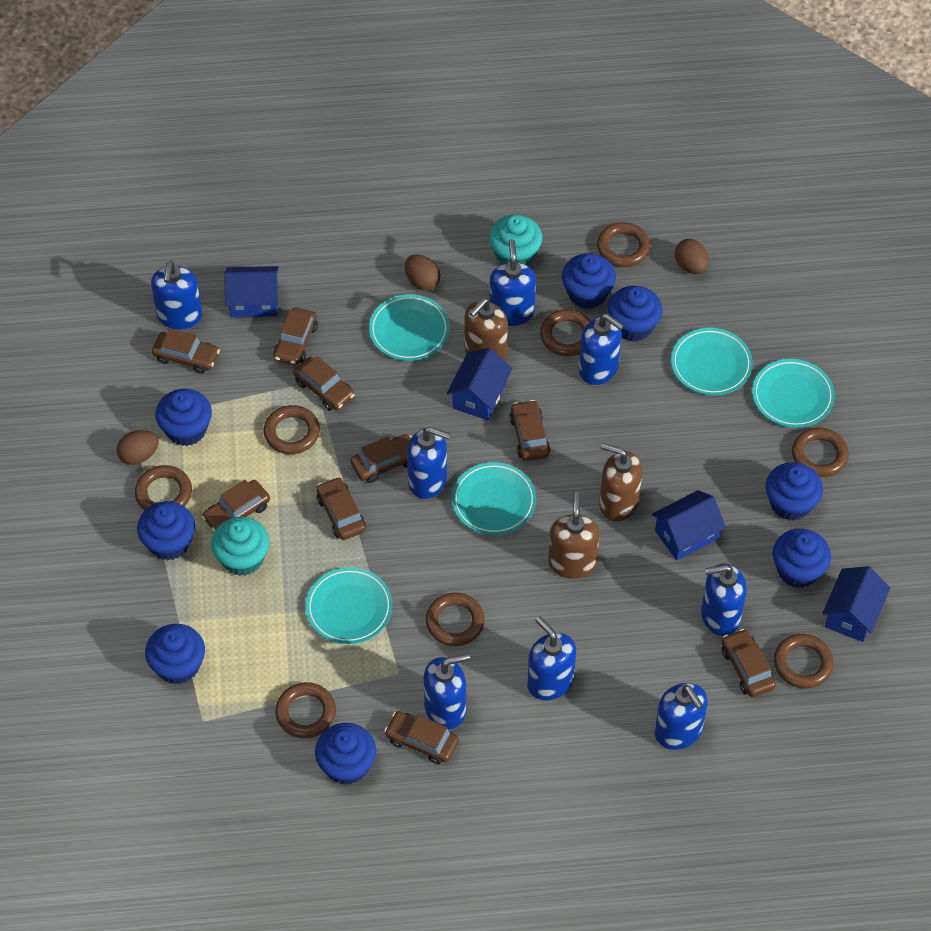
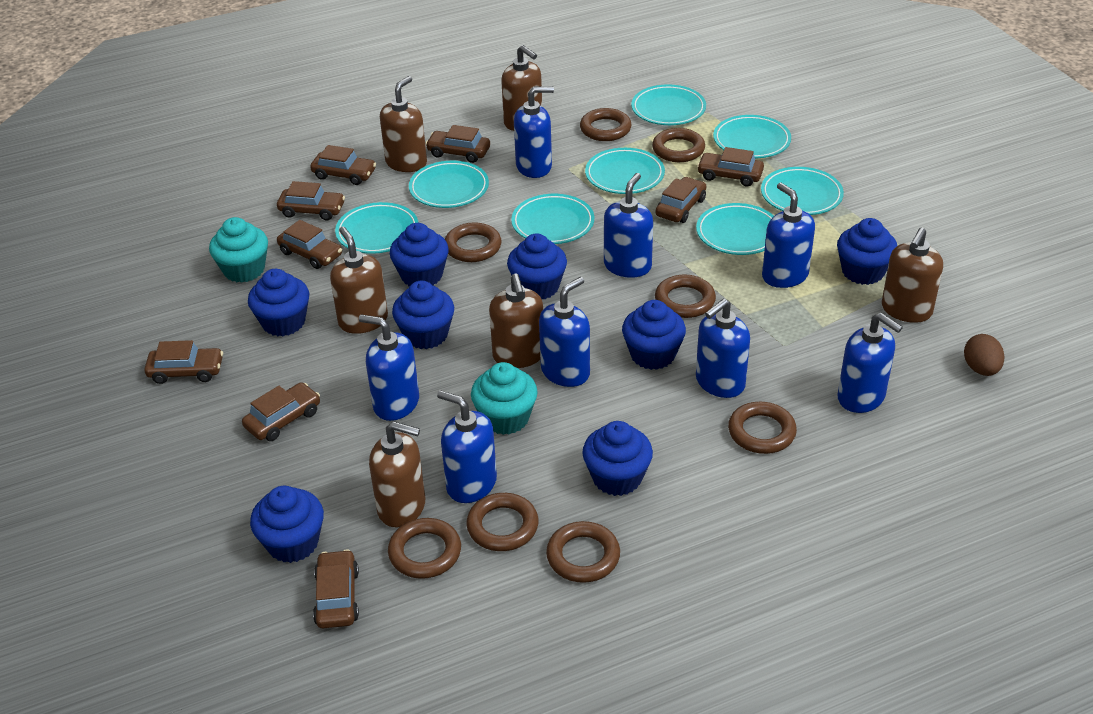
blue house: 4 -> 0
brown egg: 3 -> 1
brown soap dispenser: 3 -> 6
turquoise plate: 5 -> 8

